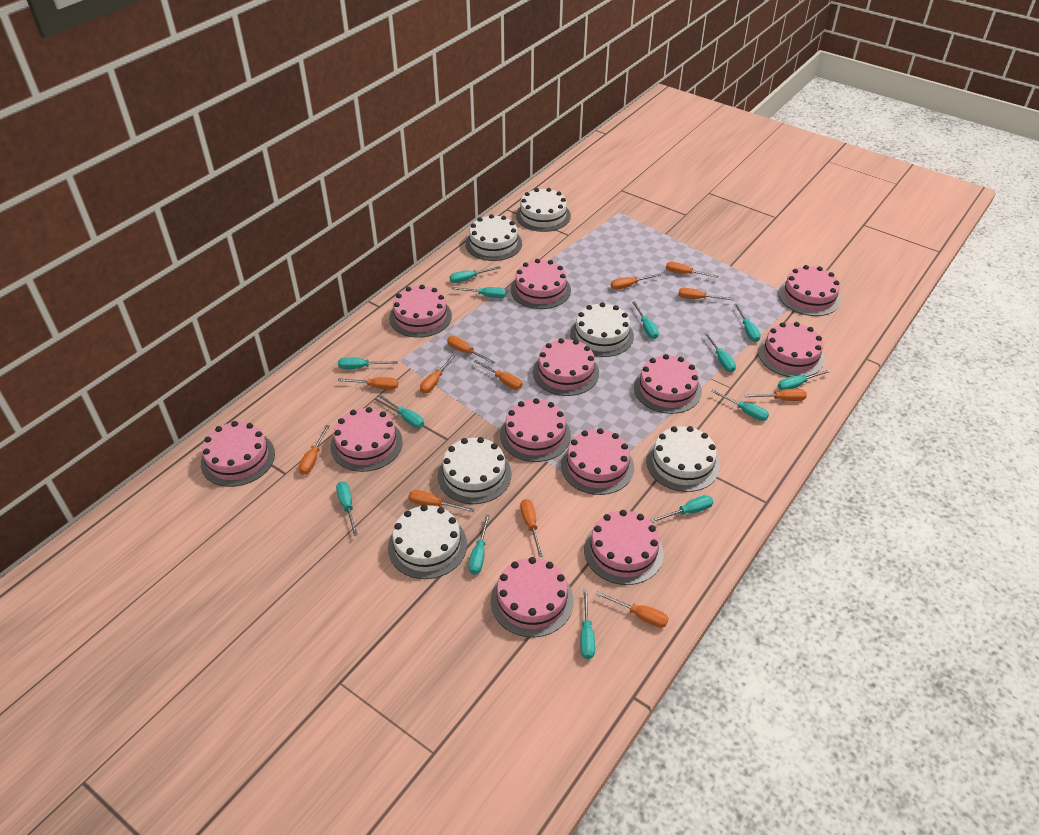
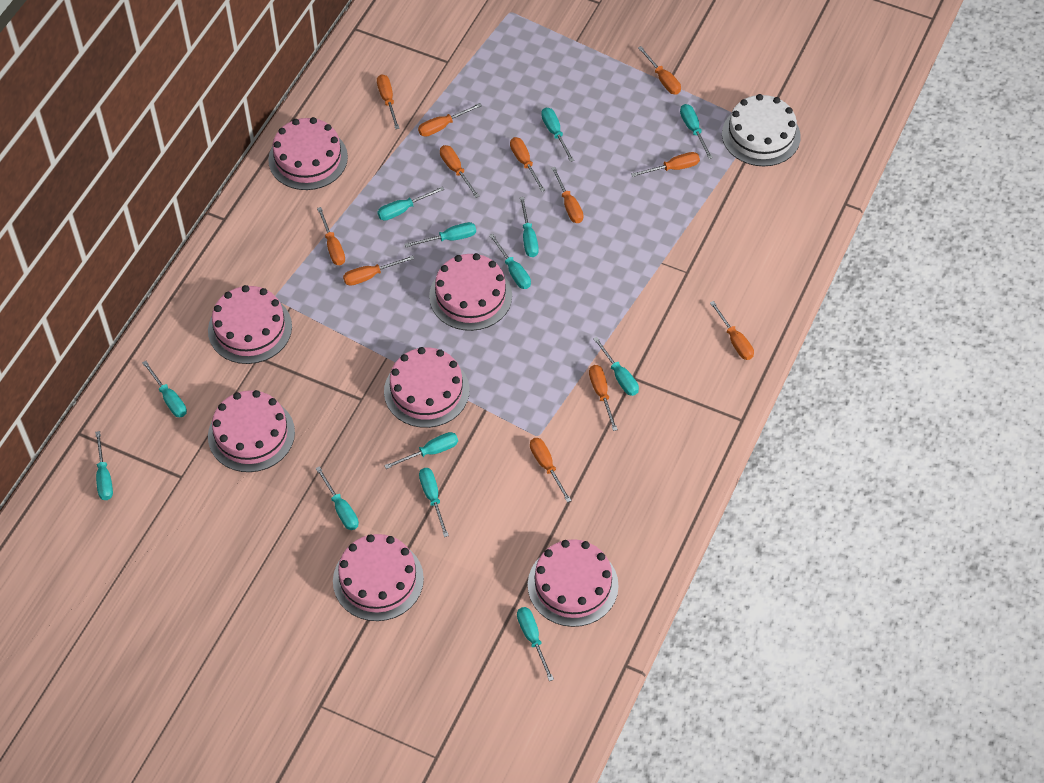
pink cake: 12 -> 7
white cake: 6 -> 1

